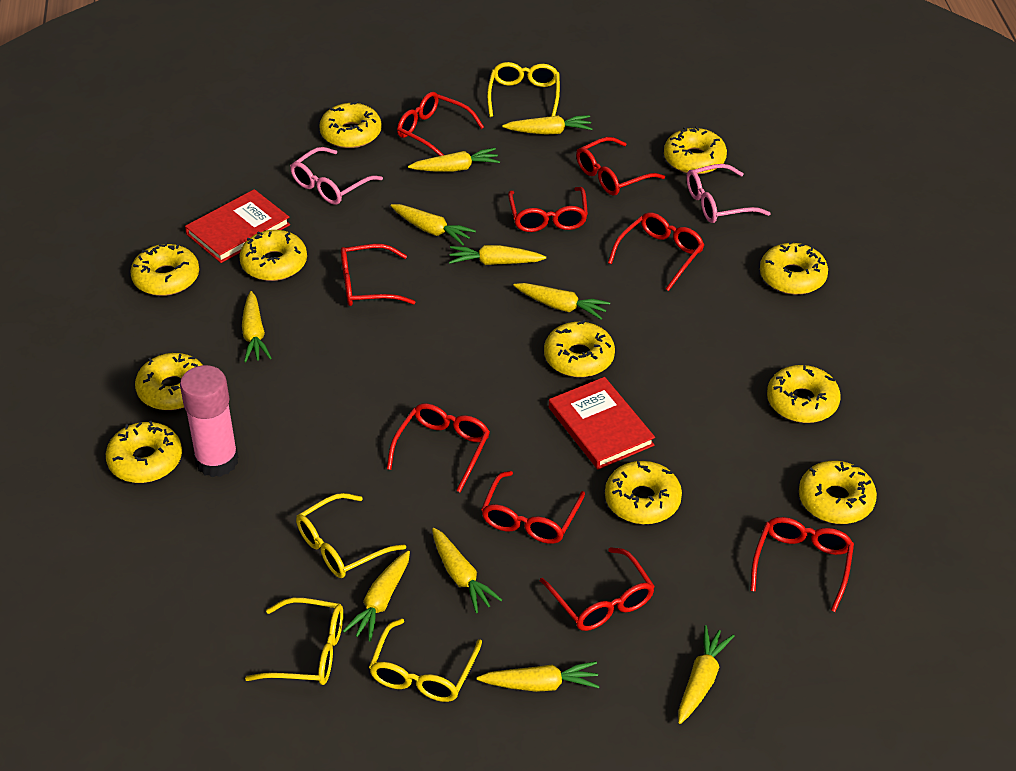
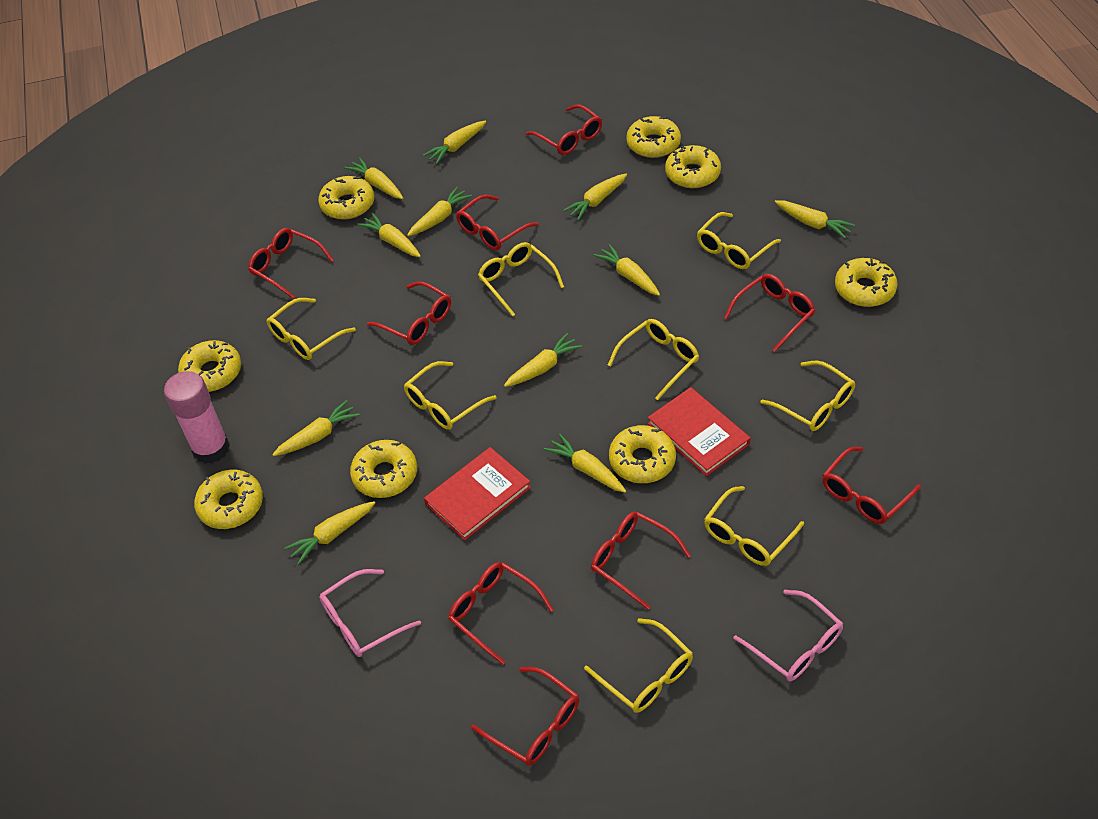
yellow carrot: 10 -> 11
yellow donut: 11 -> 8
yellow glasses: 4 -> 8

